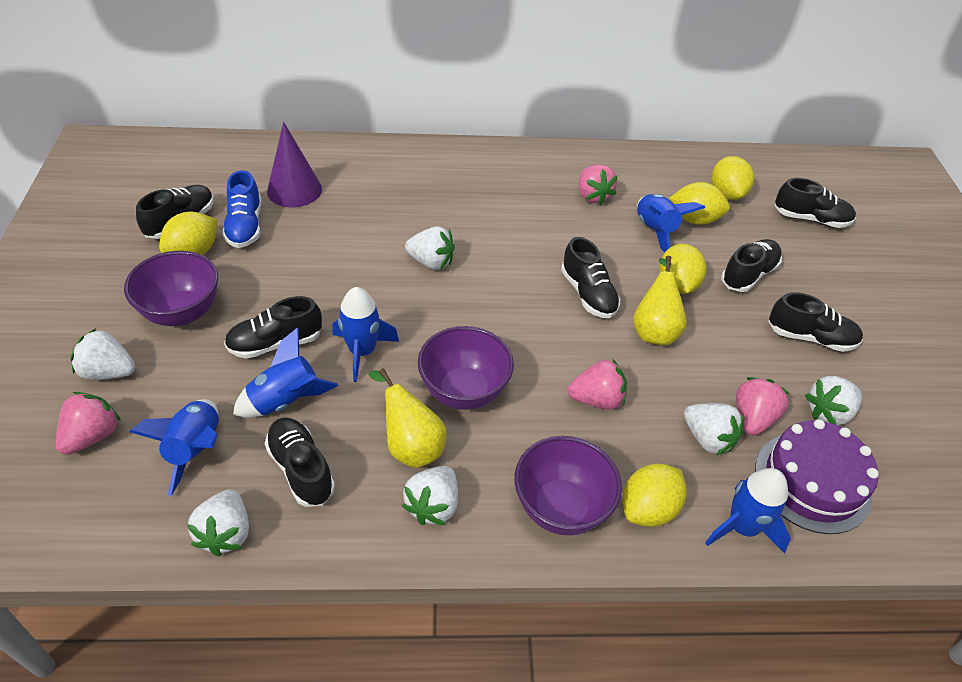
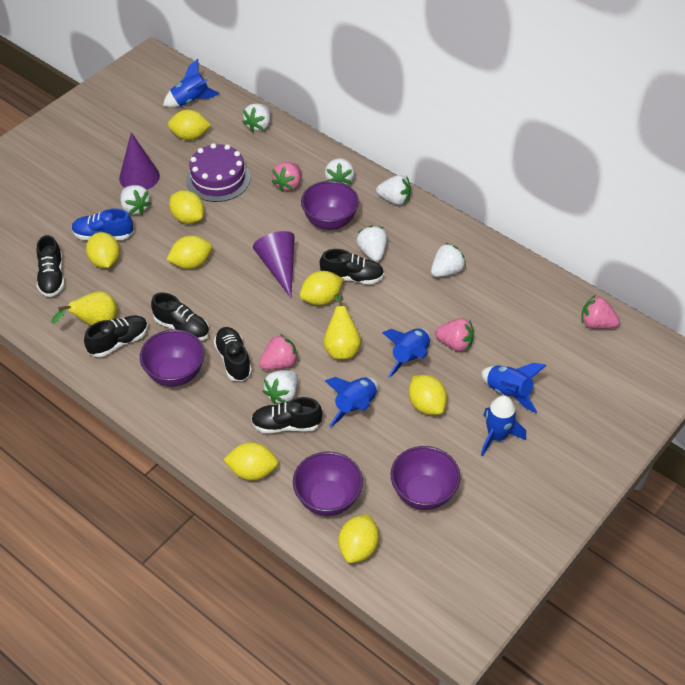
black shoe: 7 -> 6
purple bowl: 3 -> 4
purple cone: 1 -> 2
white strawberry: 6 -> 7
yellow lemon: 5 -> 8

